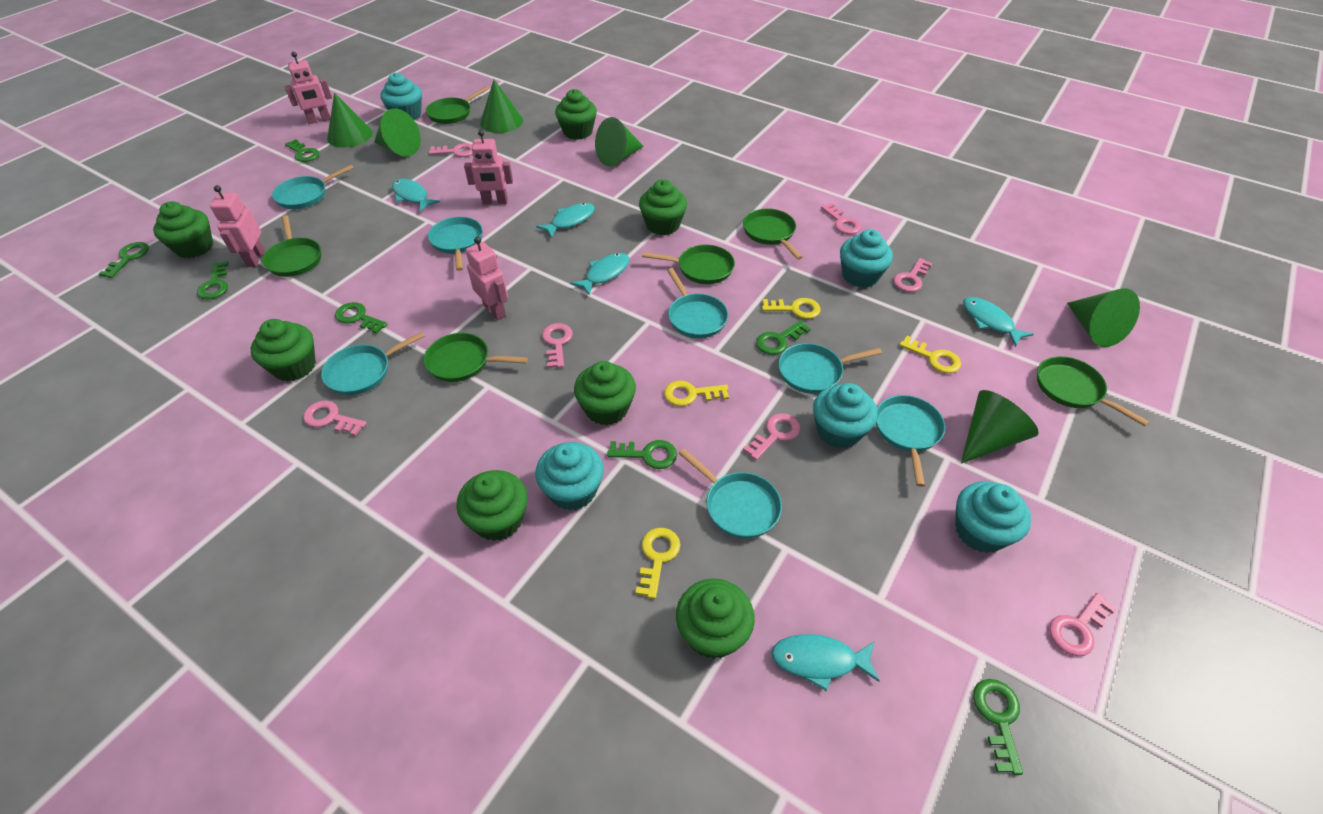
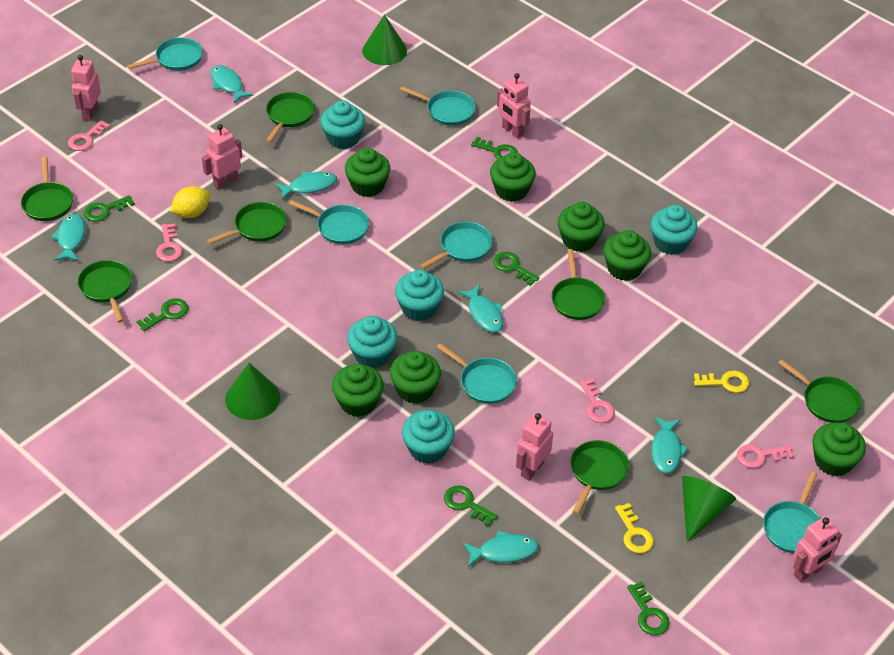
green cone: 6 -> 3
green key: 7 -> 6
green pan: 6 -> 7
pink key: 7 -> 4
pink robot: 4 -> 5
turquoise fish: 5 -> 6
turquoise pan: 7 -> 6
yellow key: 4 -> 2
yellow lemon: 0 -> 1

